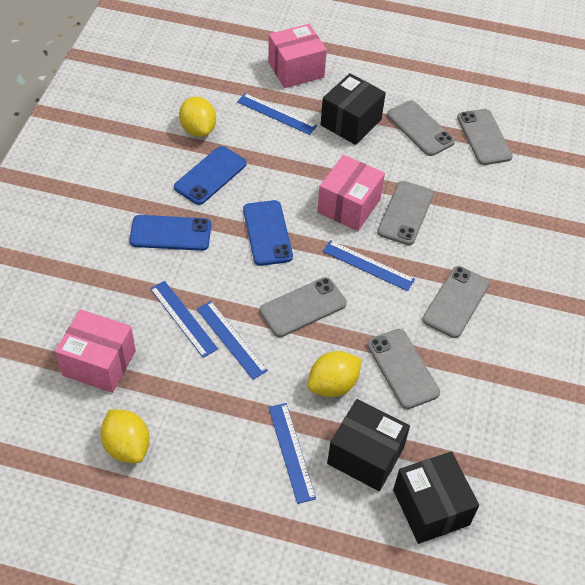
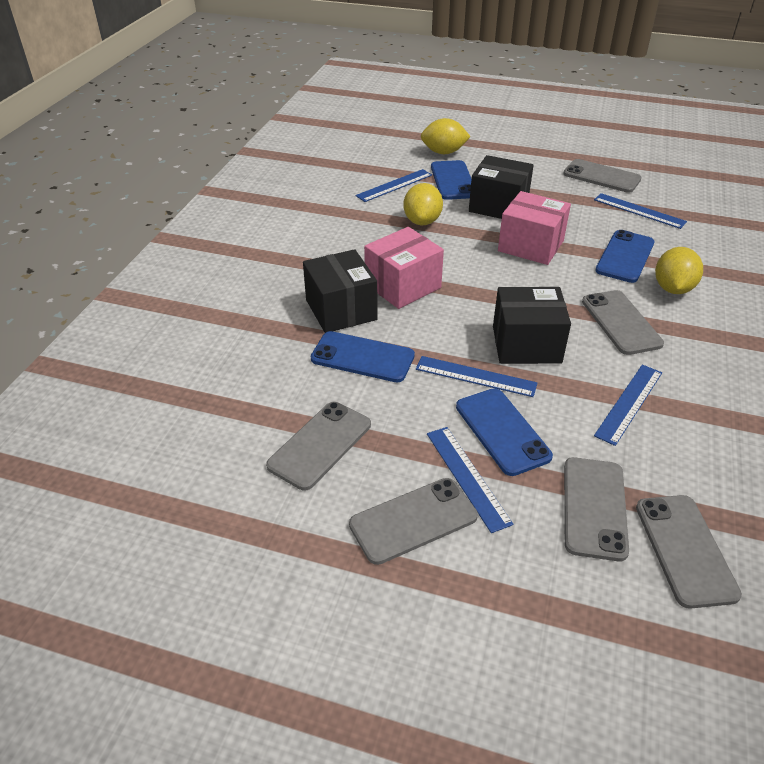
blue phone: 3 -> 4
pink box: 3 -> 2

